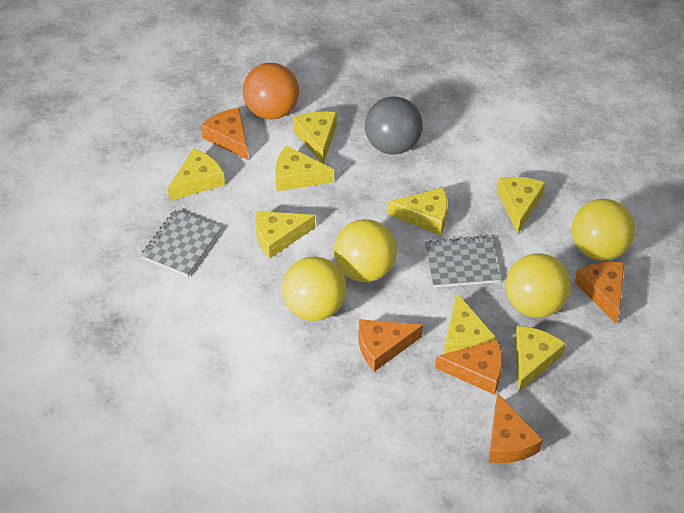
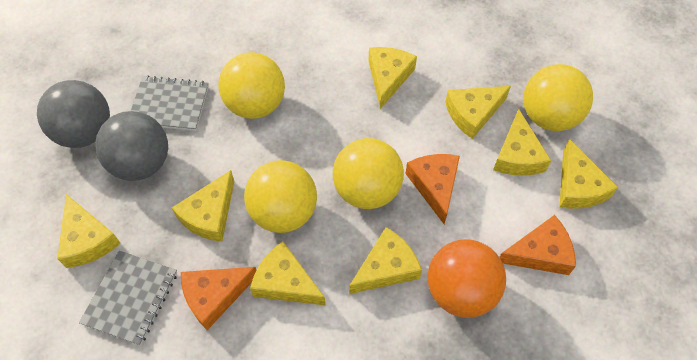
grey ball: 1 -> 2
orange cheese: 5 -> 3

